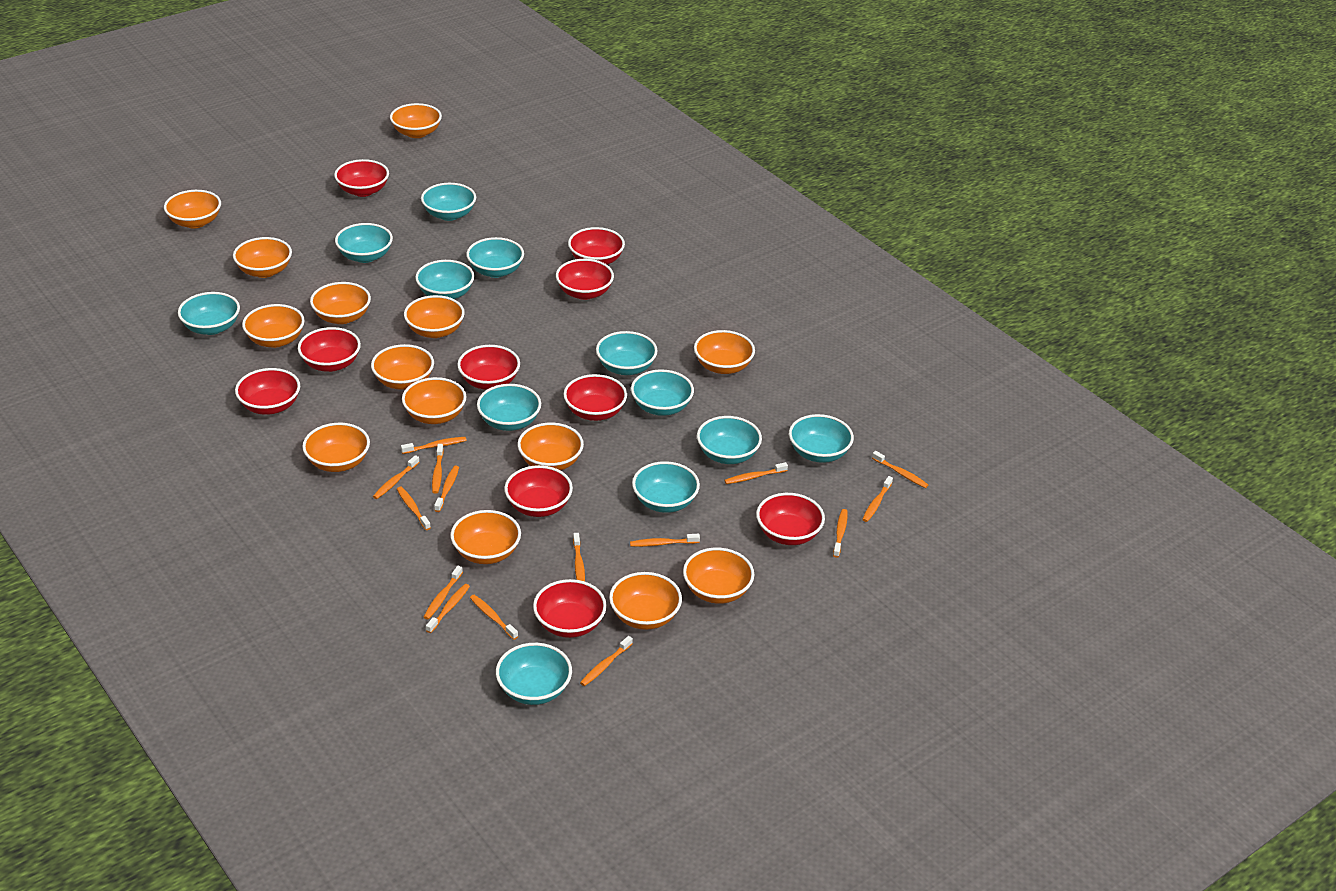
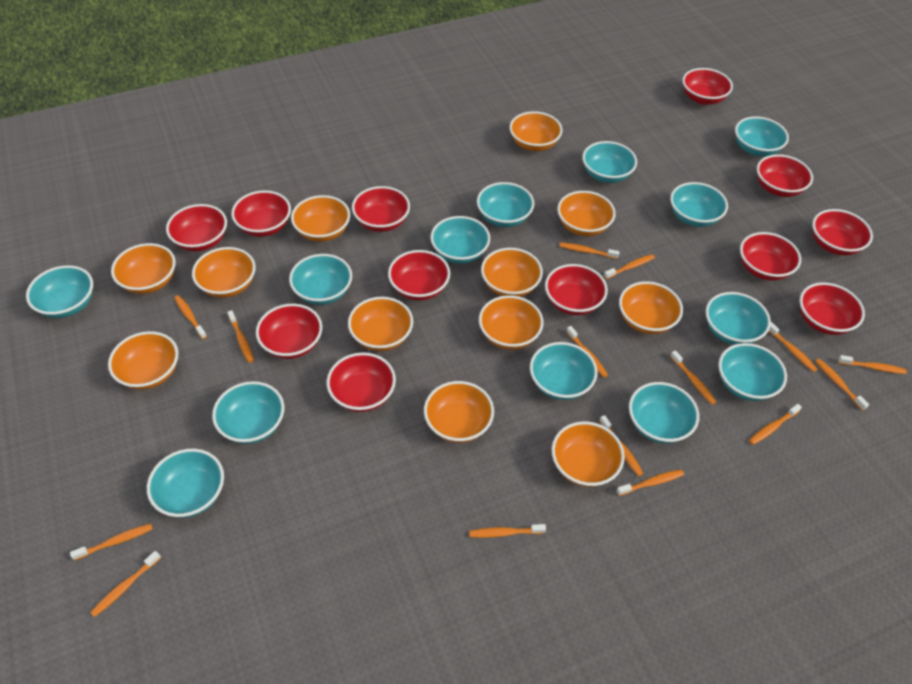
orange bowl: 14 -> 12
red bowl: 10 -> 12
turquoise bowl: 12 -> 13

